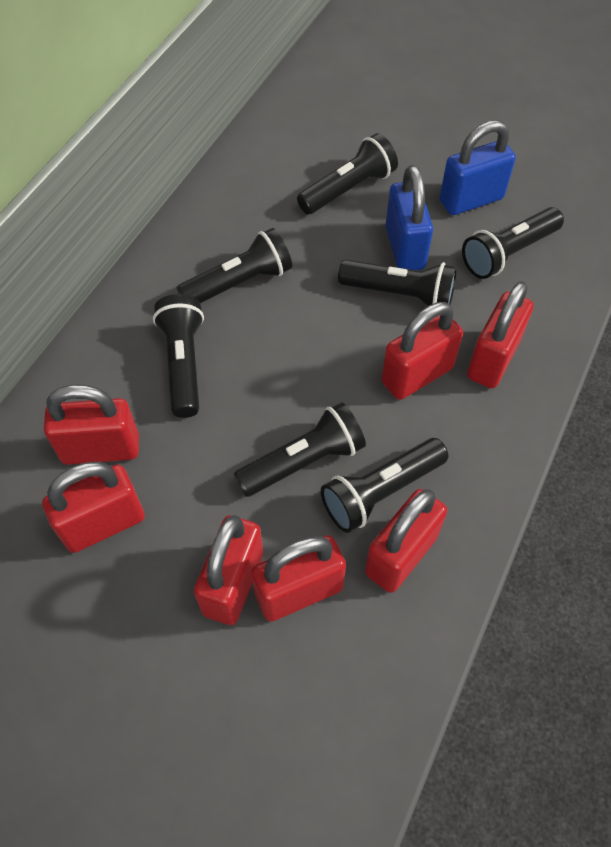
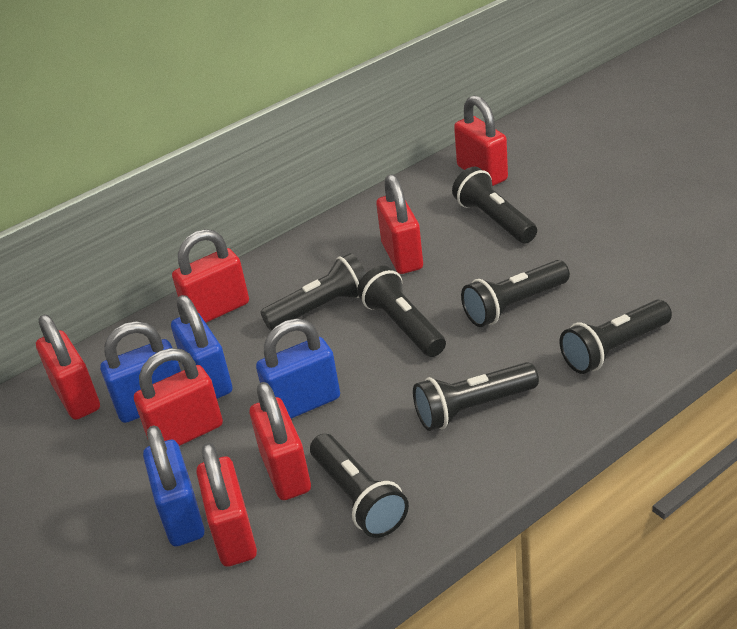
blue padlock: 2 -> 4

